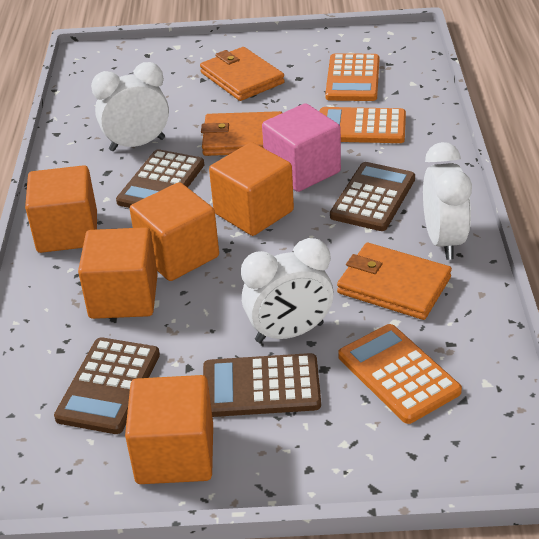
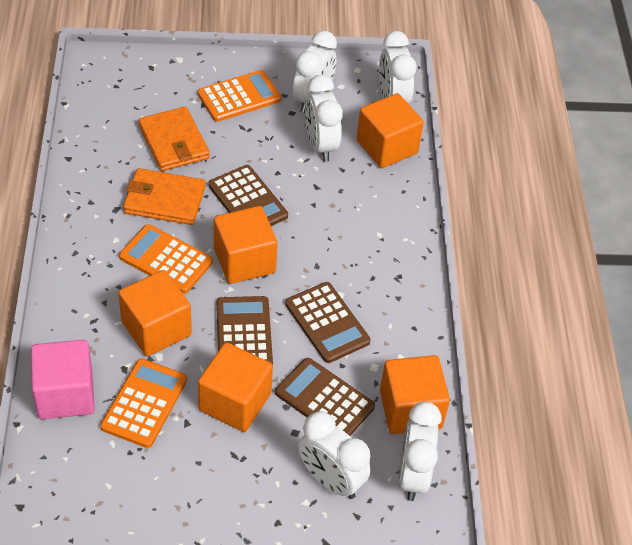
orange wallet: 3 -> 2
white clock: 3 -> 5

